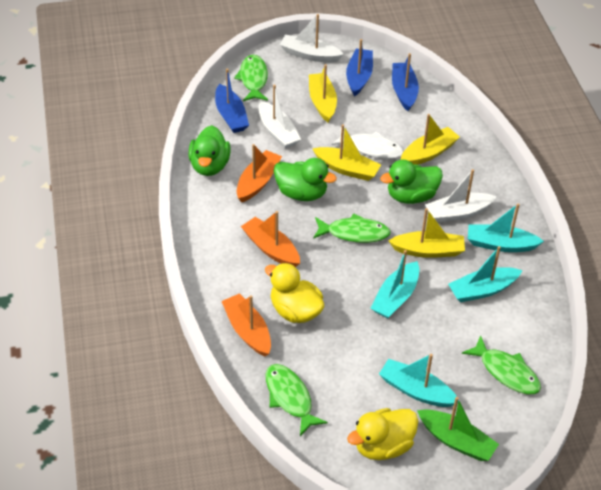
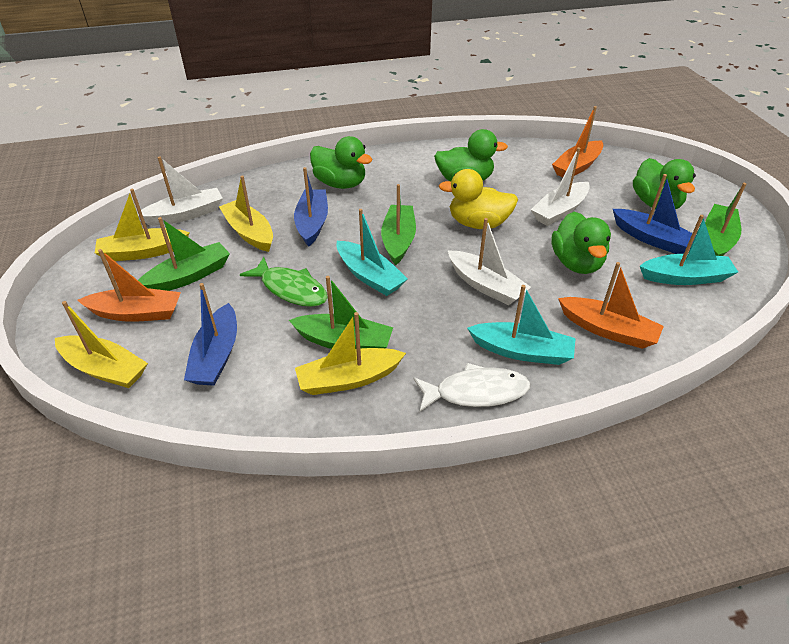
green boat: 1 -> 4
green duck: 3 -> 4
green fish: 4 -> 1
turquoise boat: 4 -> 3
yellow duck: 2 -> 1

